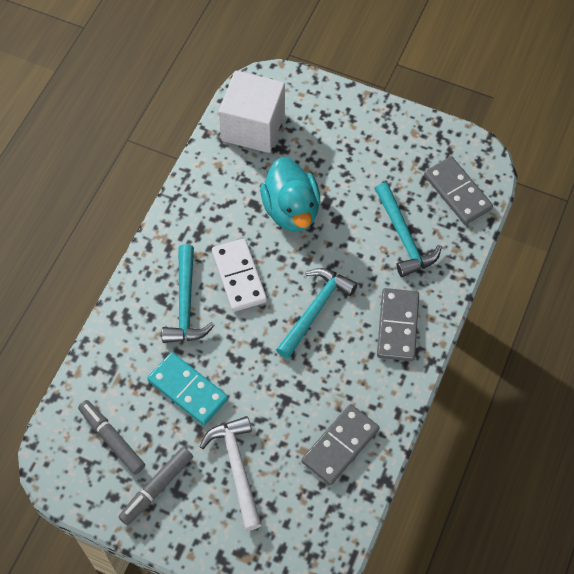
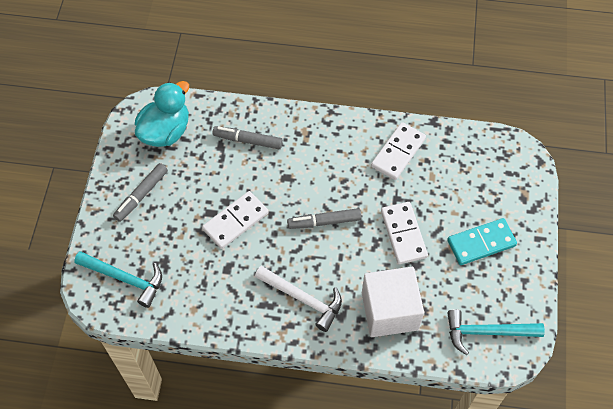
grey domino: 3 -> 0
grey marker: 2 -> 3
turquoise hammer: 3 -> 2
white domino: 1 -> 3

